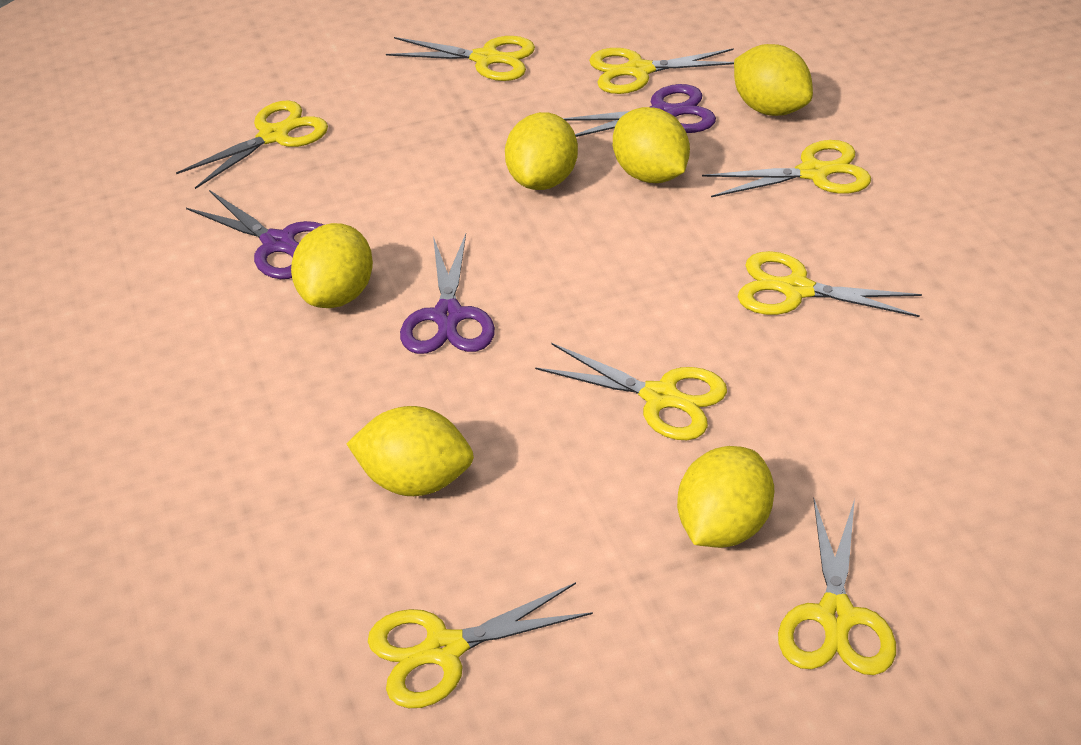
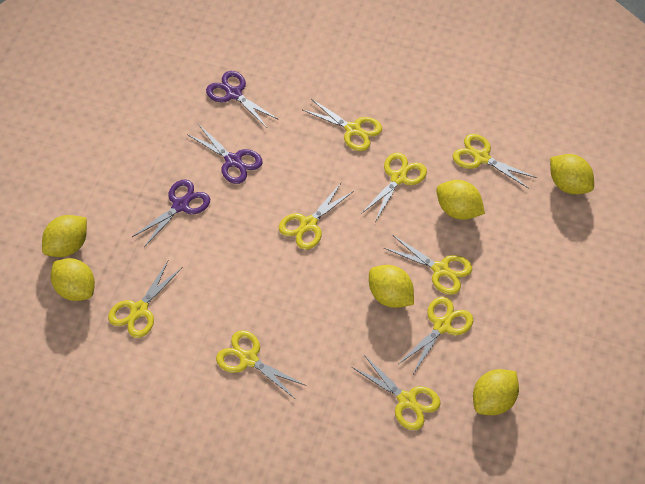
yellow scissors: 8 -> 9

